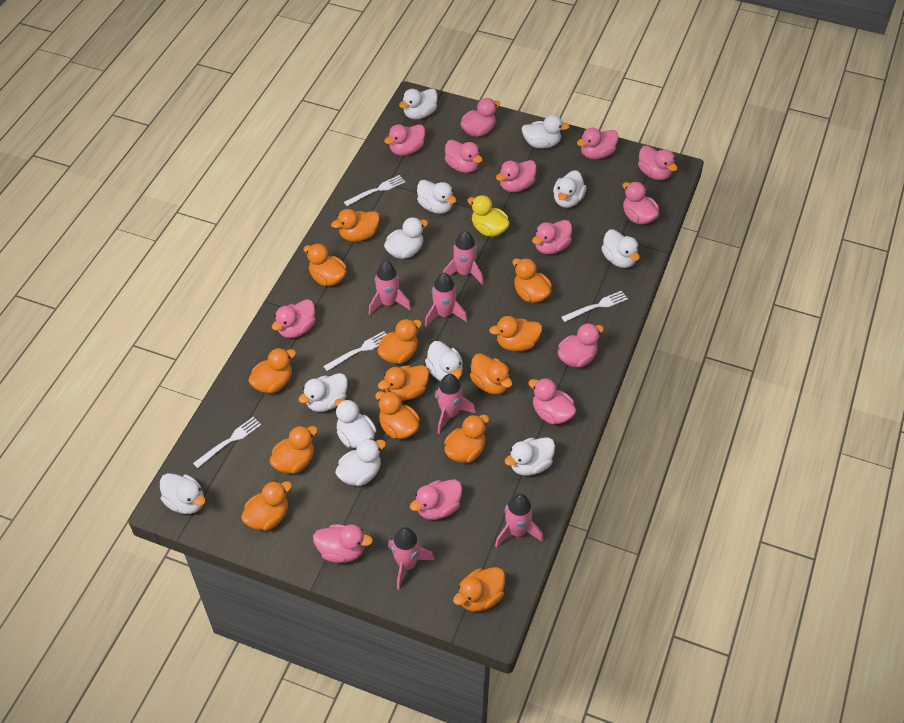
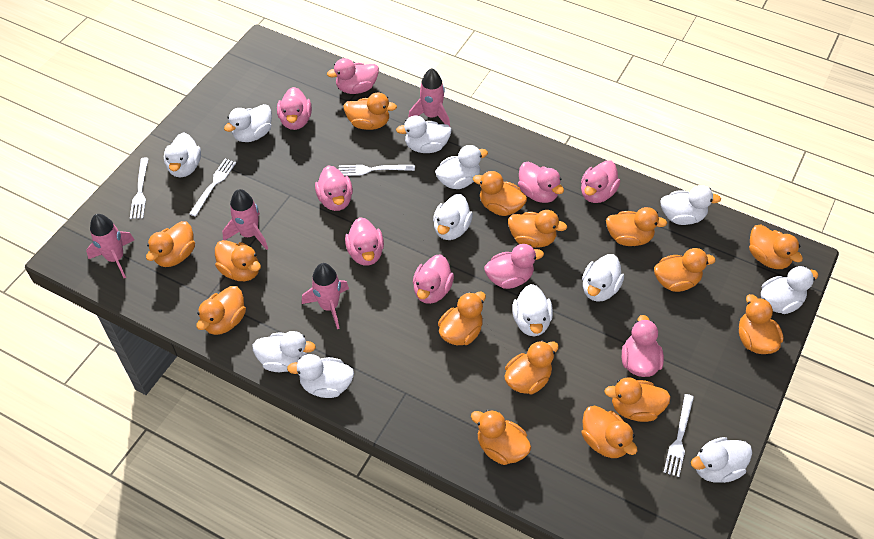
orange duck: 13 -> 15
pink duck: 13 -> 9
pink rocket: 6 -> 4
yellow duck: 1 -> 0

